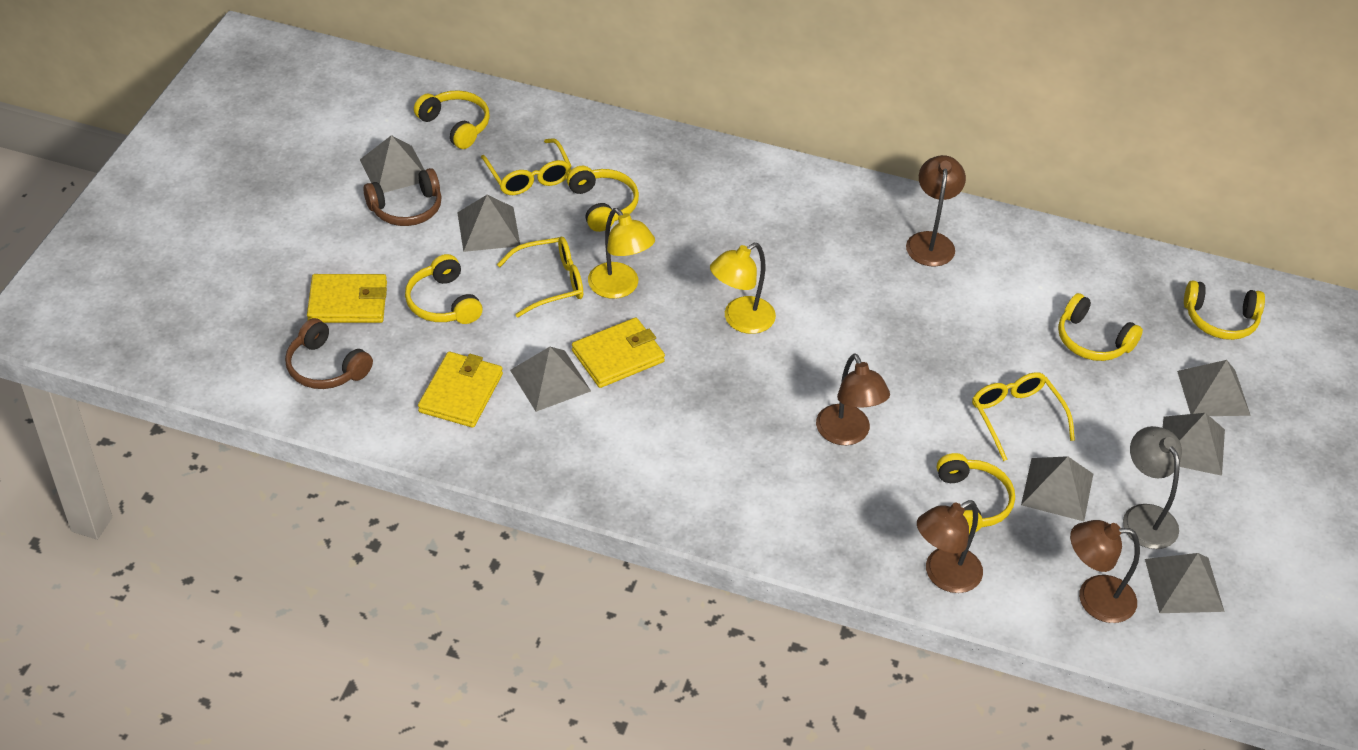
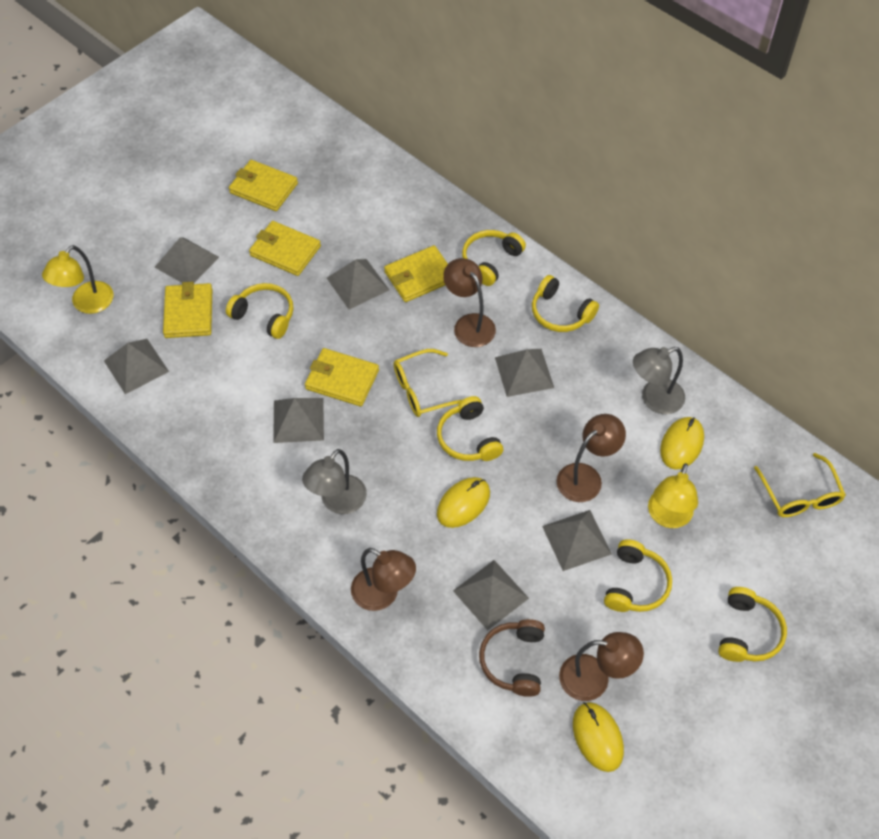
brown headphones: 2 -> 1
grey lamp: 1 -> 2
yellow glasses: 3 -> 2
yellow mouse: 0 -> 3
yellow wallet: 3 -> 5

